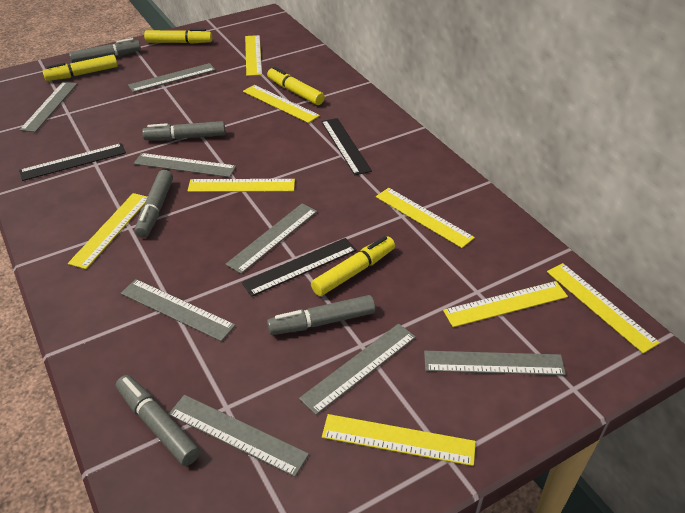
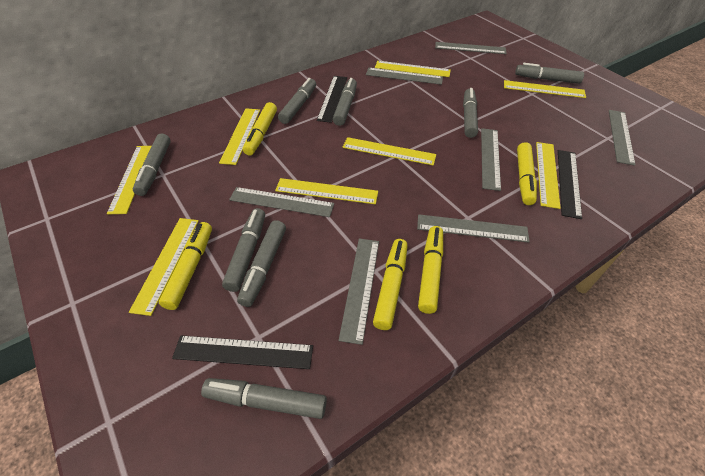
grey marker: 5 -> 8
grey ruler: 8 -> 7
yellow marker: 4 -> 5

